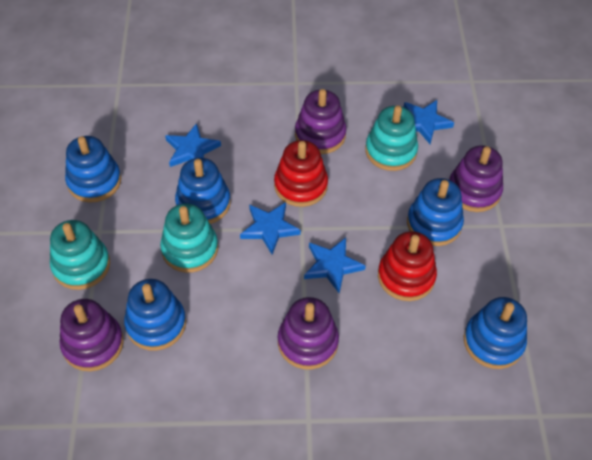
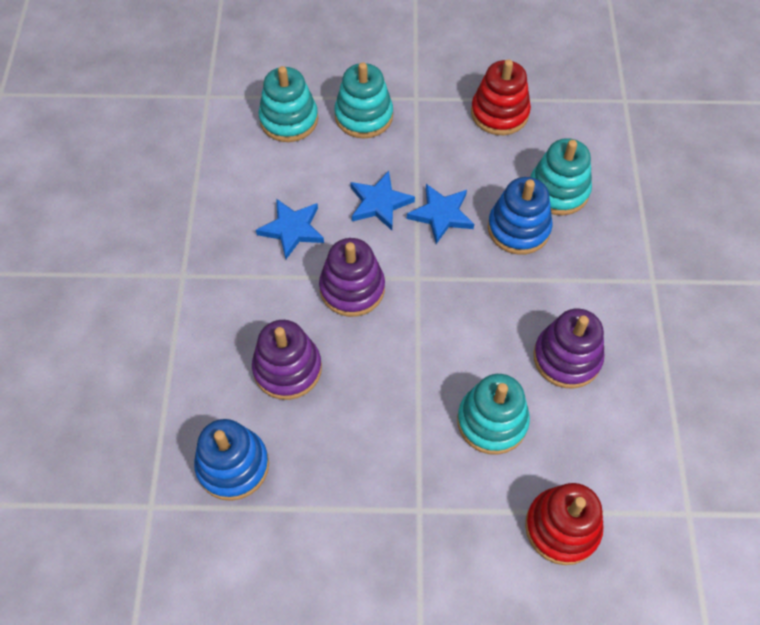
blue stacking toy: 5 -> 2
blue star: 4 -> 3
purple stacking toy: 4 -> 3
turquoise stacking toy: 3 -> 4

